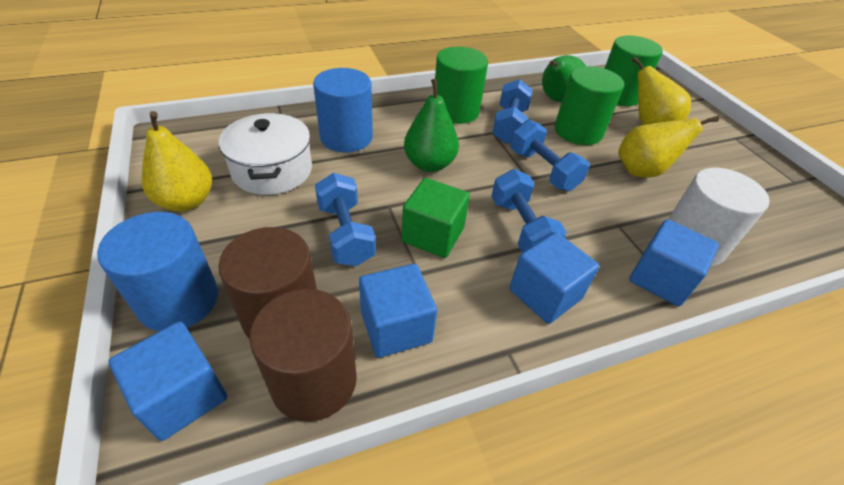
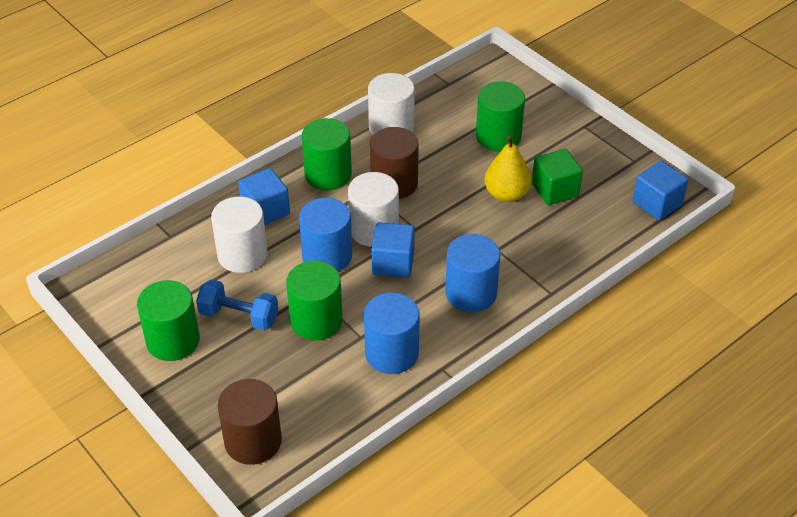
blue cube: 4 -> 3
blue cylinder: 2 -> 3
blue dumbbell: 4 -> 1
green cylinder: 3 -> 4
green pear: 2 -> 0
white cylinder: 1 -> 3
white pot: 1 -> 0
yellow pear: 3 -> 1

